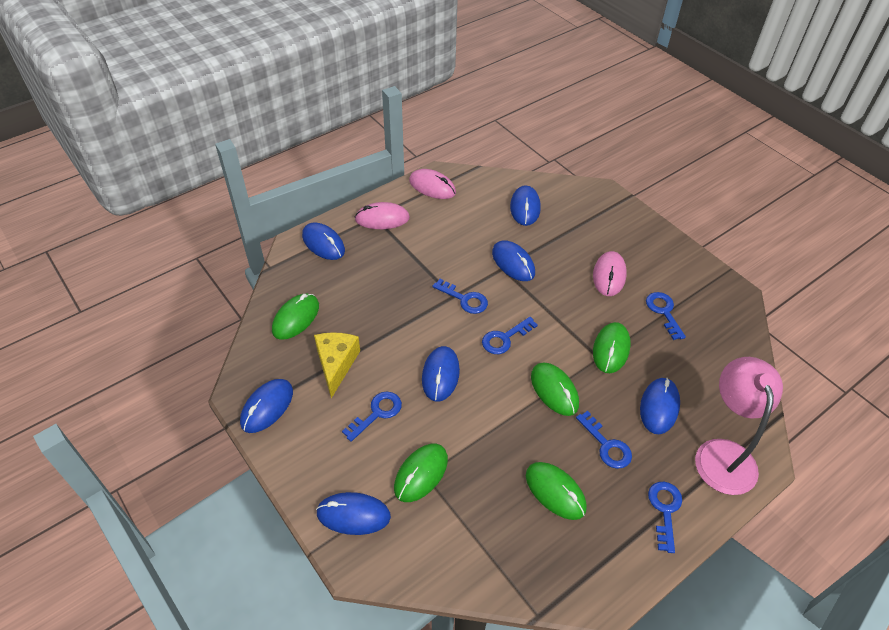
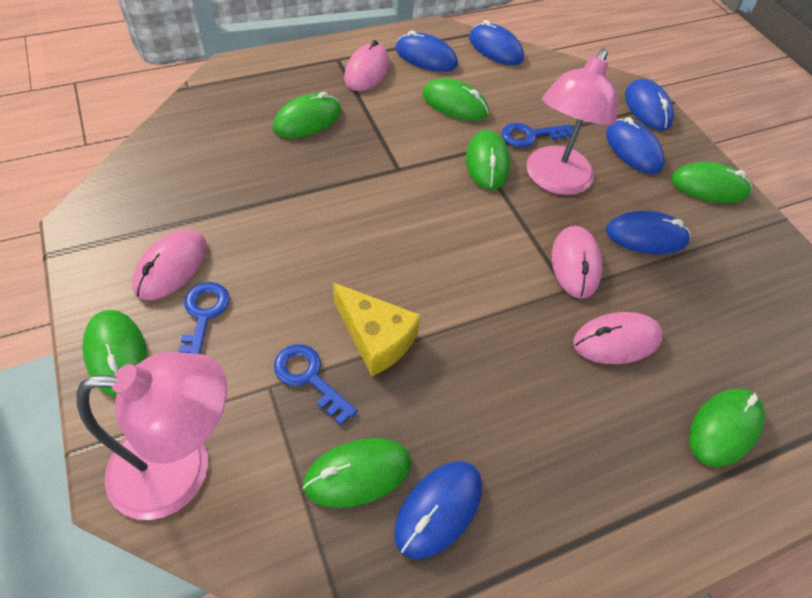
blue key: 6 -> 3
blue mouse: 7 -> 6
green mouse: 5 -> 7
pink lamp: 1 -> 2
pink mouse: 3 -> 4

